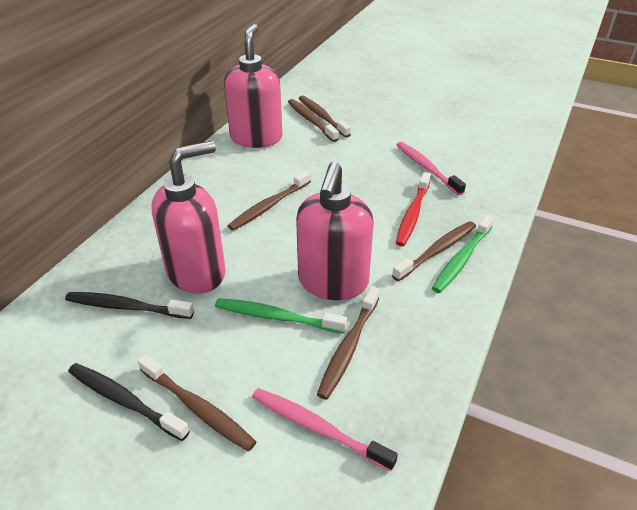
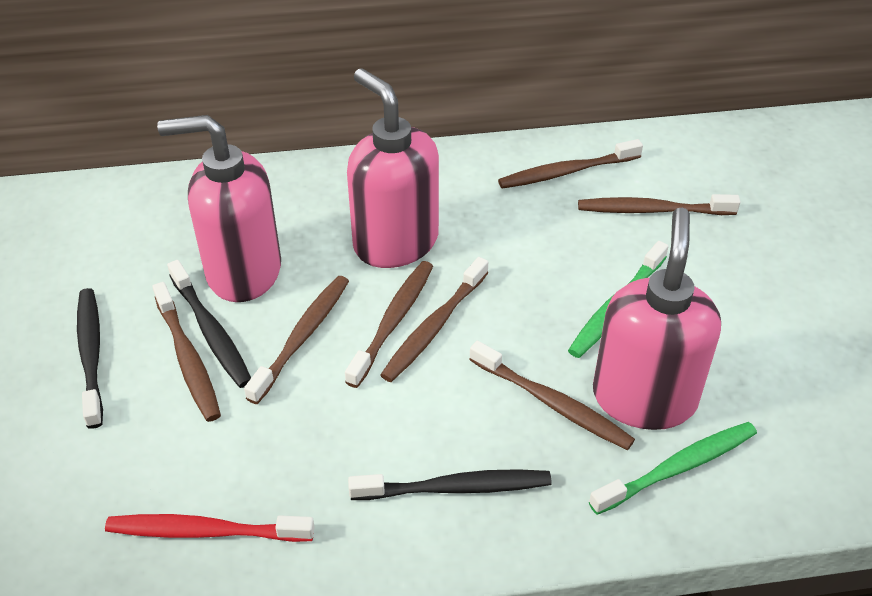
black toothbrush: 2 -> 3
brown toothbrush: 6 -> 7
pink toothbrush: 2 -> 0

